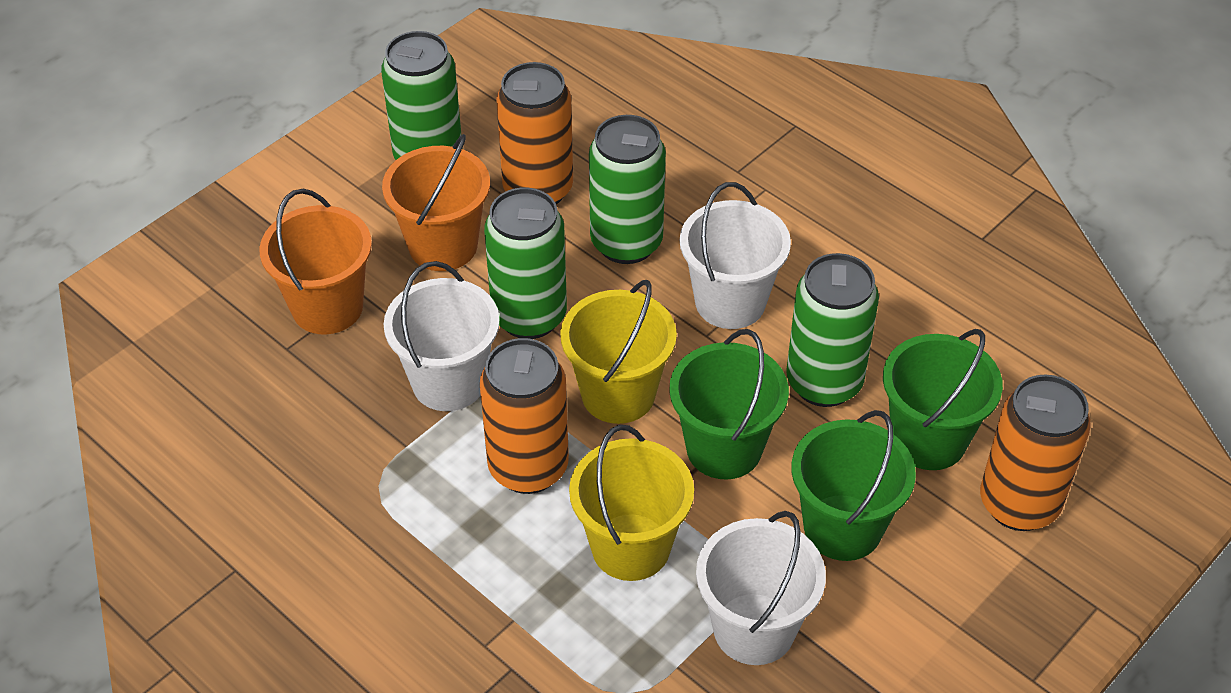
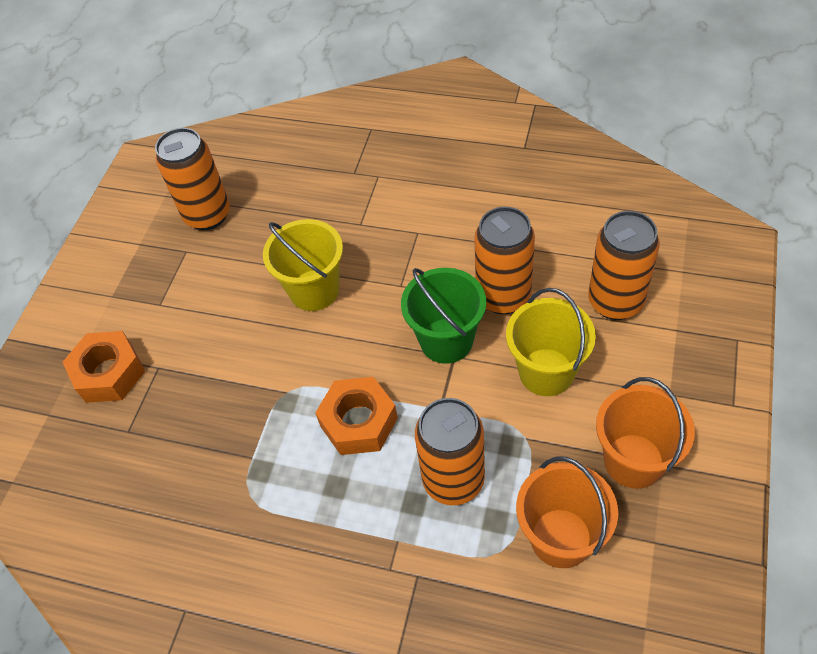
green bucket: 3 -> 1
green can: 4 -> 0
orange can: 3 -> 4
orange nut: 0 -> 2
white bucket: 3 -> 0

